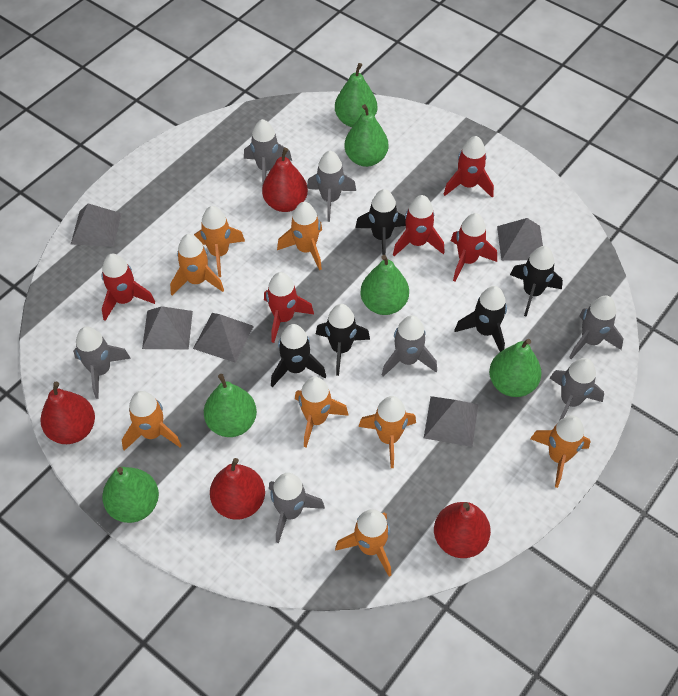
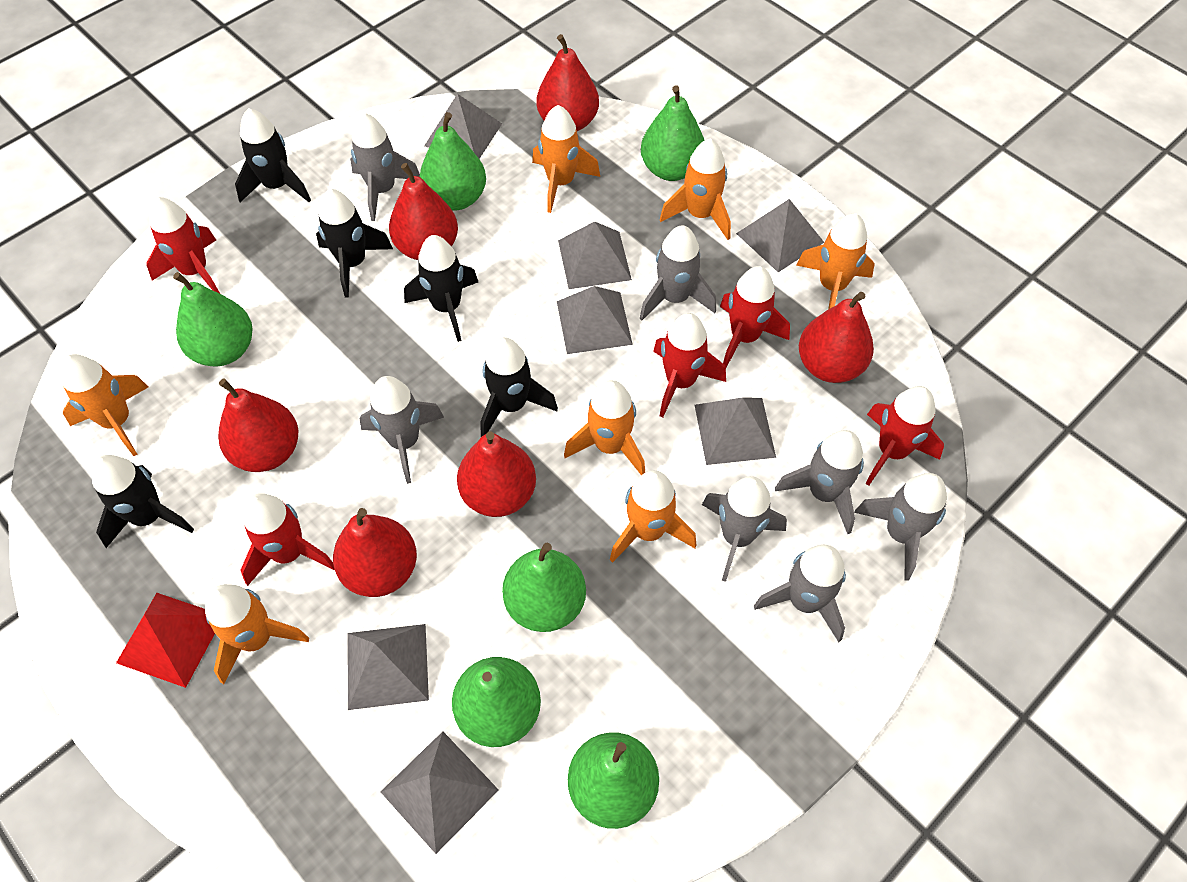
grey pyramid: 5 -> 7
orange rocket: 8 -> 7
red pear: 4 -> 6
red pyramid: 0 -> 1

